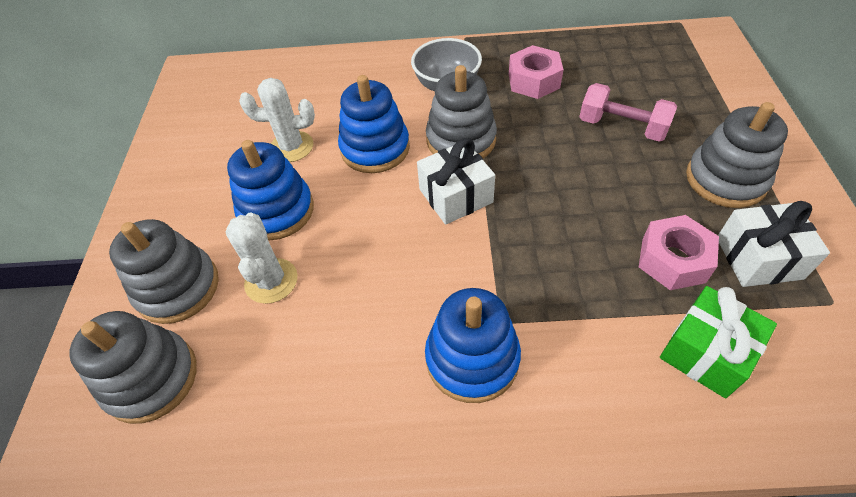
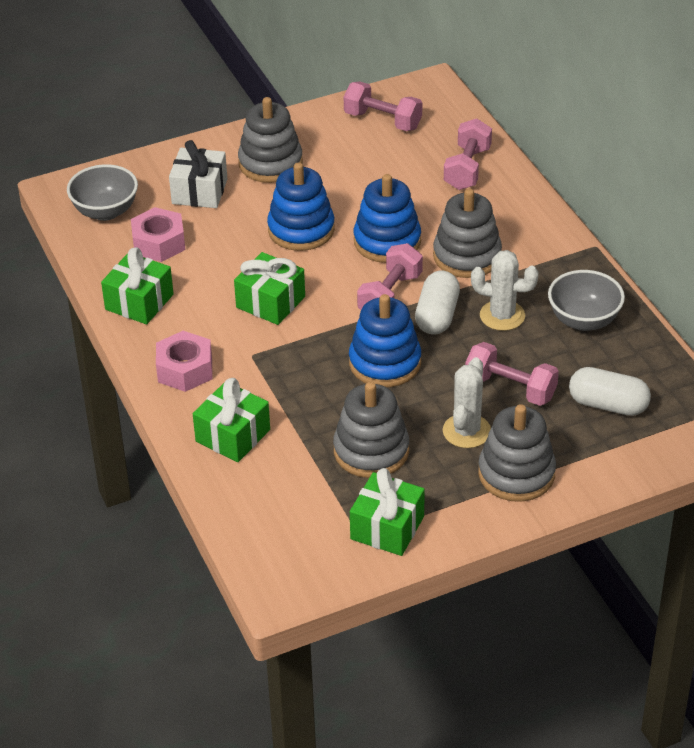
green gift: 1 -> 4
grey bowl: 1 -> 2
pink dumbbell: 1 -> 4
white capsule: 0 -> 2
white gift: 2 -> 1

